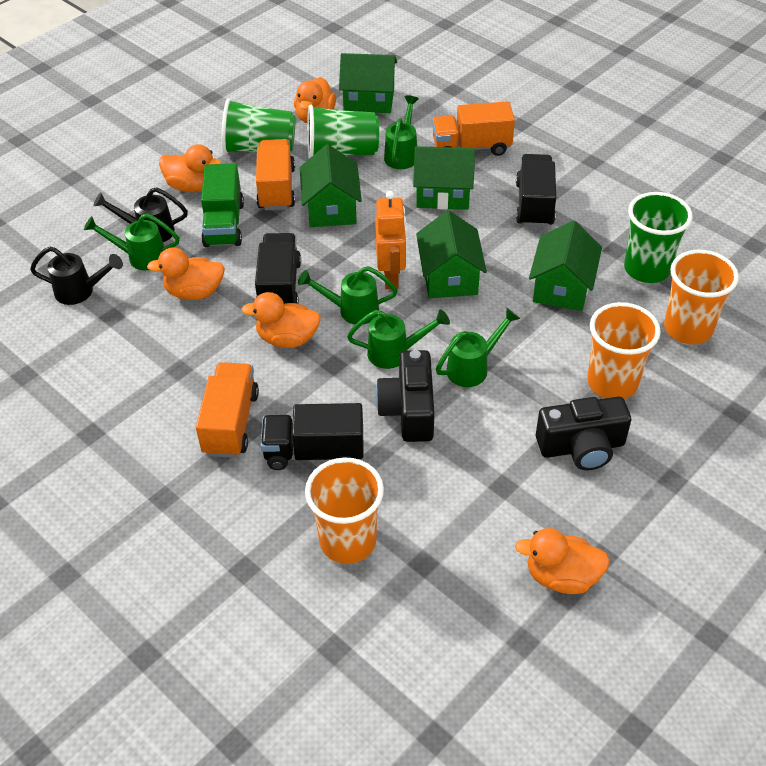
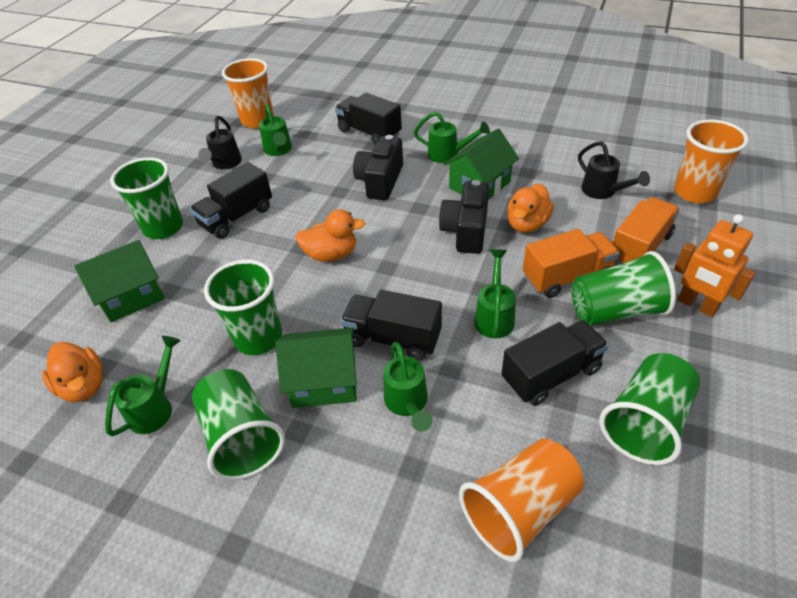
black truck: 3 -> 4
green cup: 3 -> 5
green house: 5 -> 3
green truck: 1 -> 0
orange duck: 5 -> 3
orange truck: 3 -> 2

